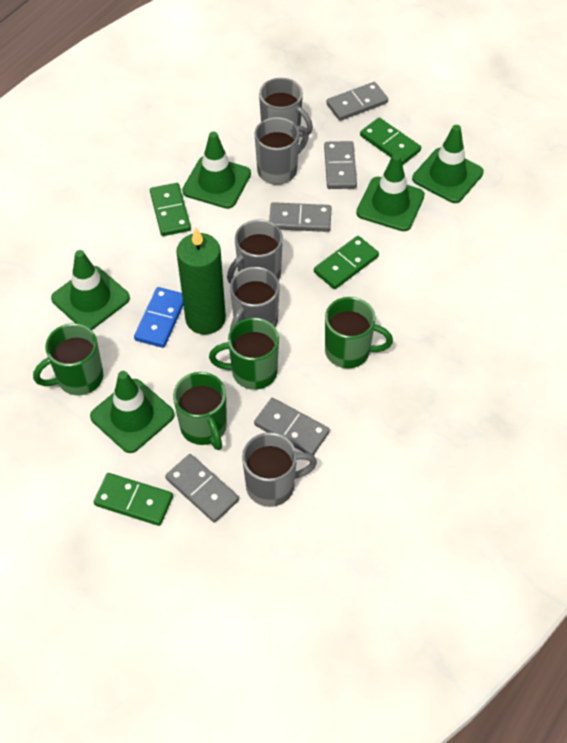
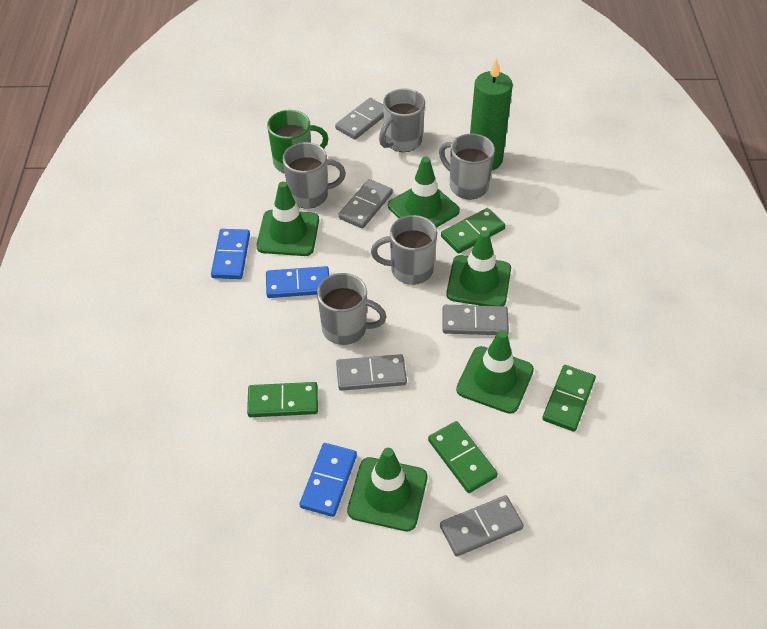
blue domino: 1 -> 3
green mug: 4 -> 1

